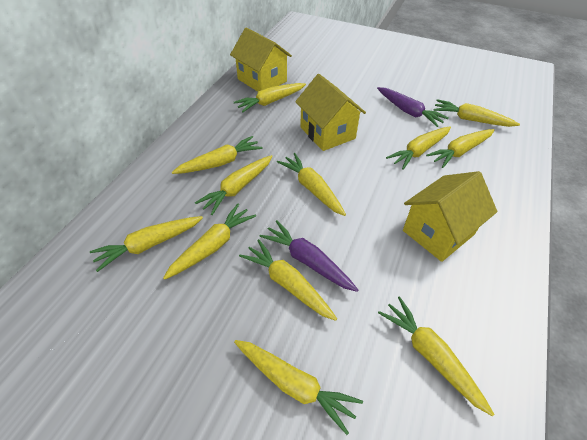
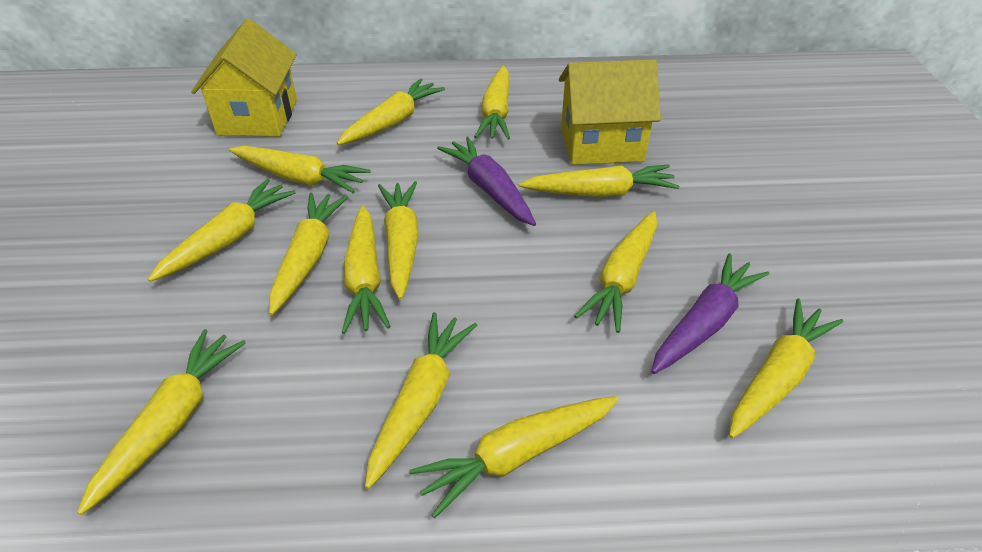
yellow carrot: 12 -> 13
yellow house: 3 -> 2

